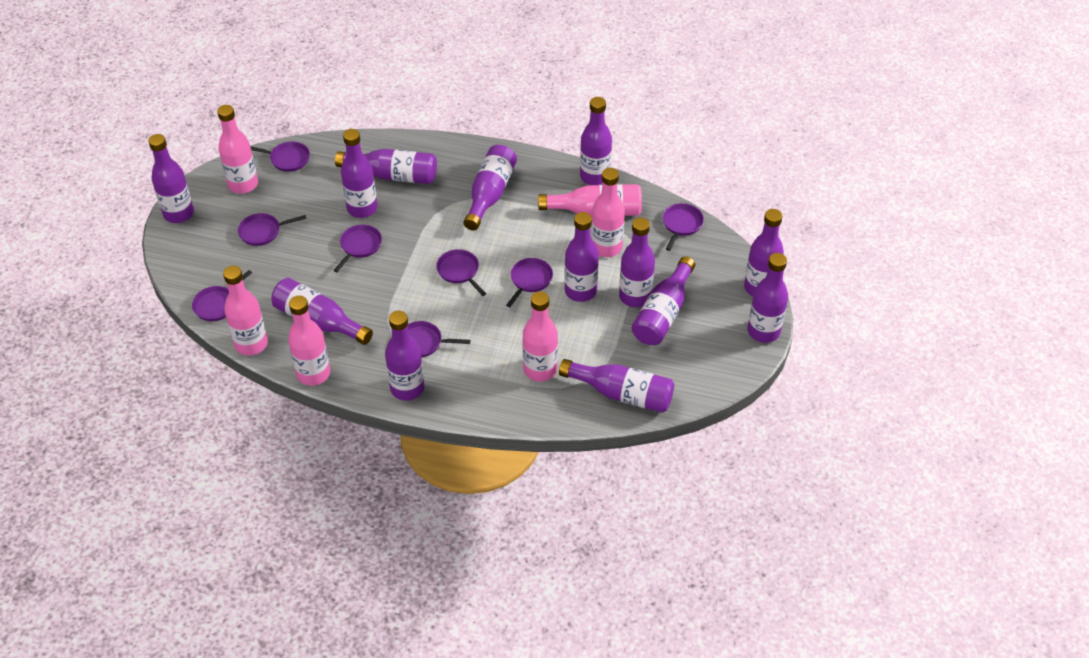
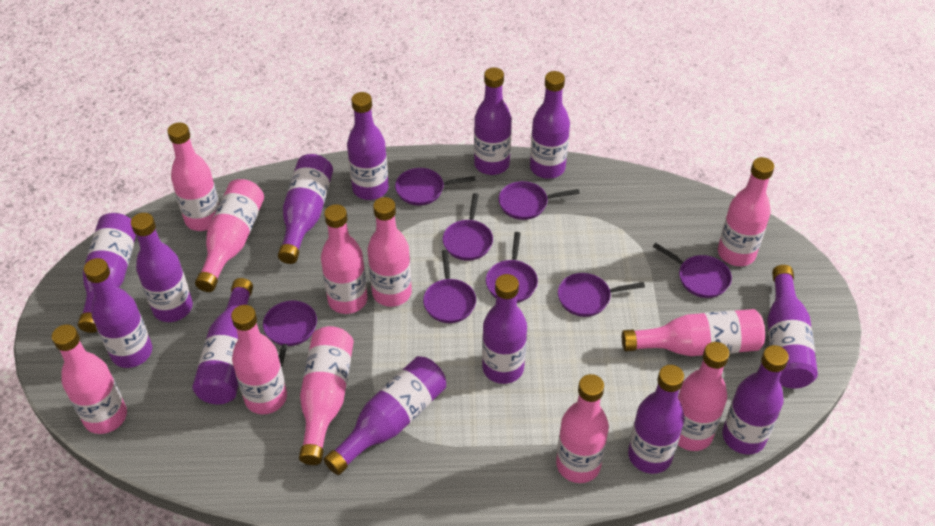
pink bottle: 6 -> 11

